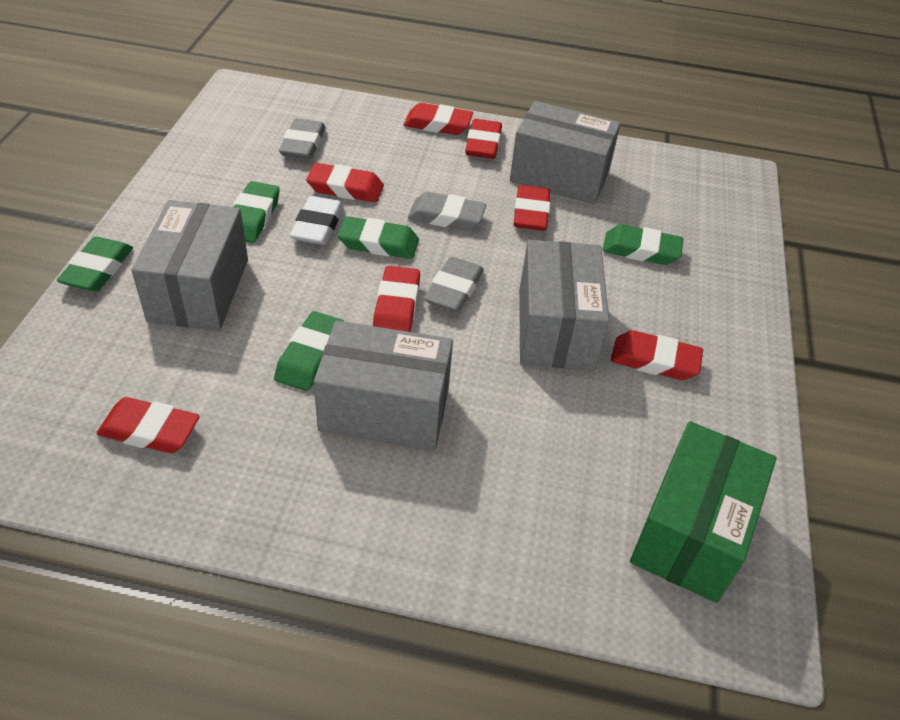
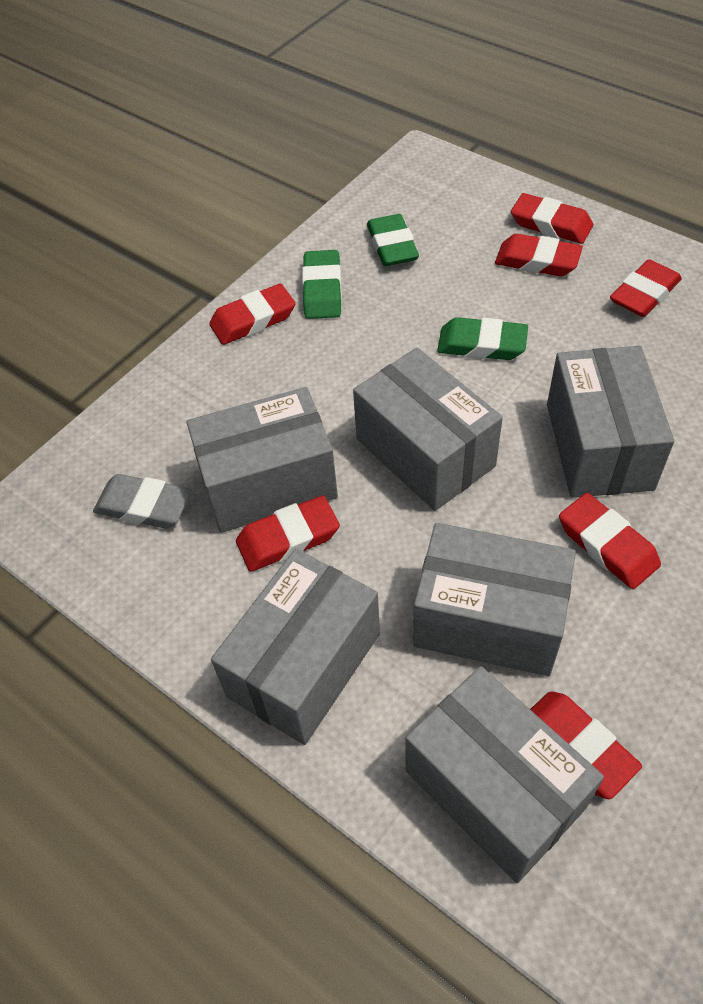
green box: 1 -> 0
green eraser: 5 -> 3
grey box: 4 -> 6
grey eraser: 3 -> 1
white eraser: 1 -> 0

